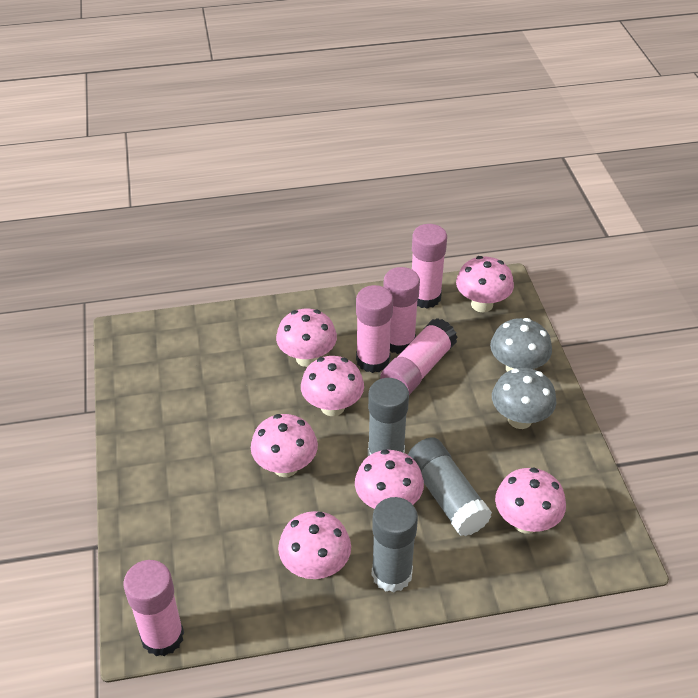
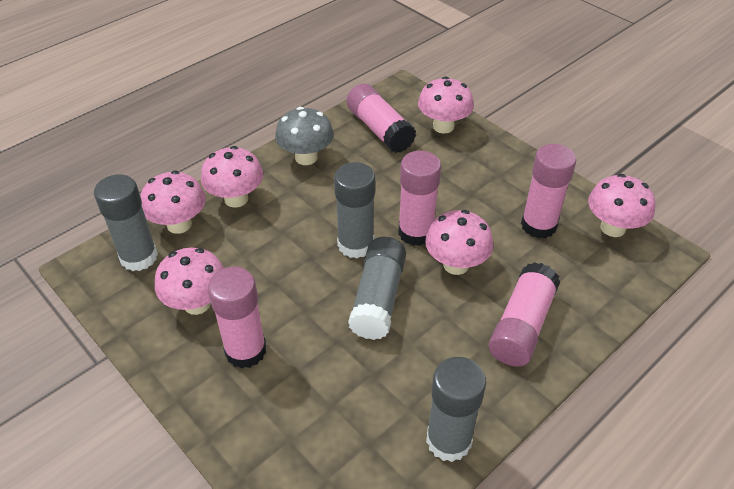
grey glue stick: 3 -> 4
grey mushroom: 2 -> 1
pink mushroom: 7 -> 6

